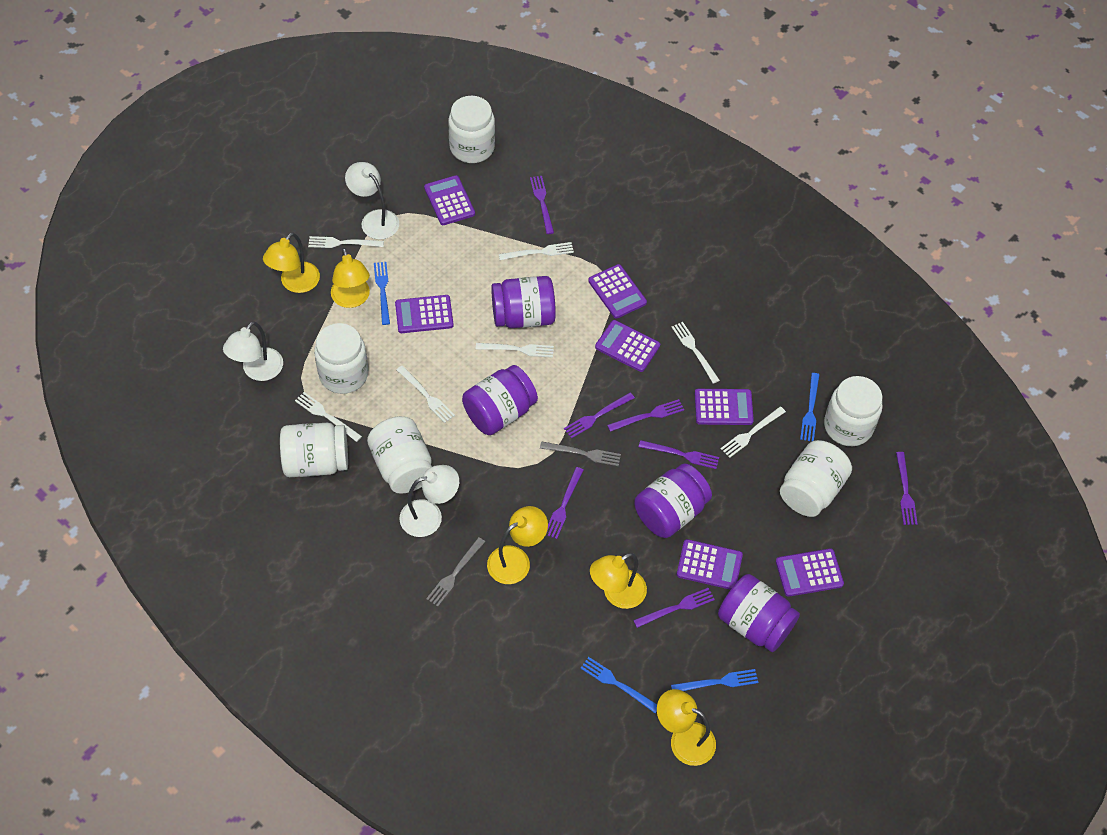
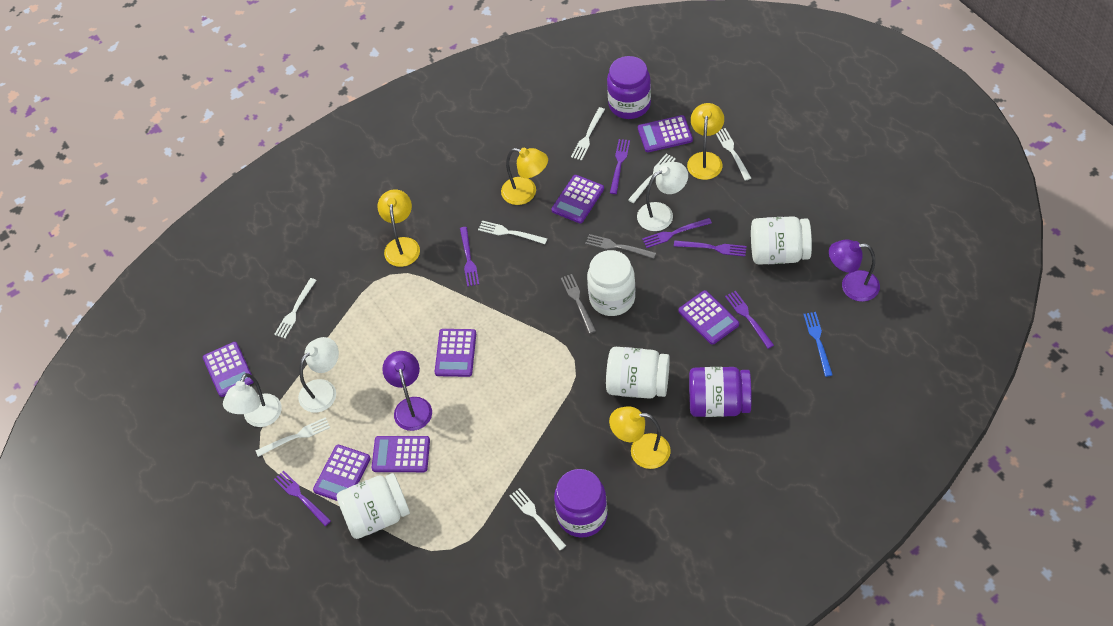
blue fork: 4 -> 1
purple fork: 7 -> 6
purple jar: 4 -> 3
purple lamp: 0 -> 2
white jar: 6 -> 4
yellow lamp: 5 -> 4

